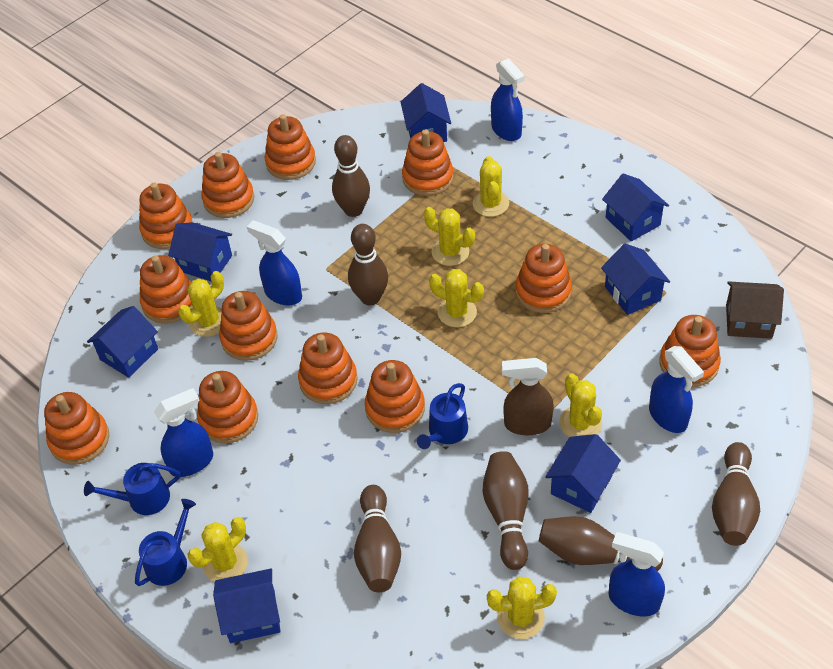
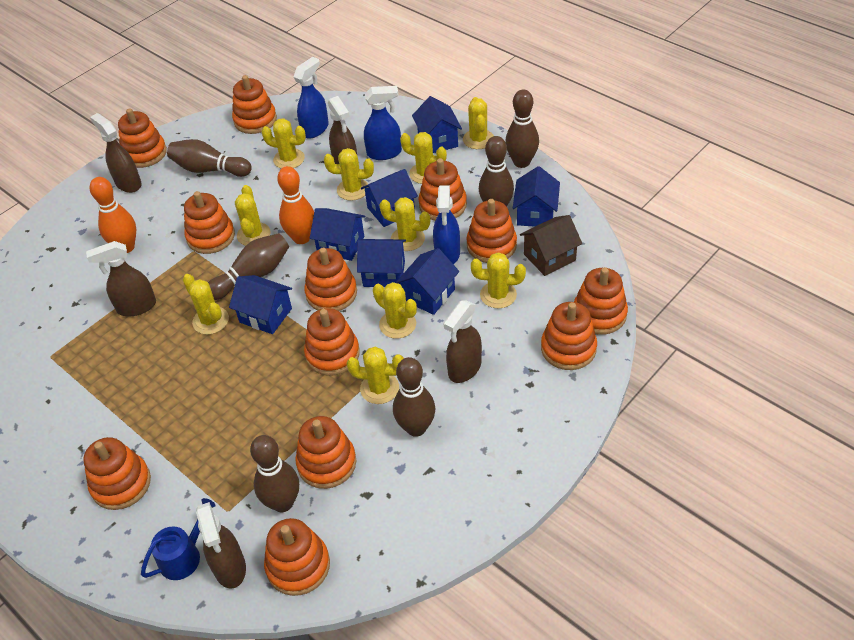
blue spray bottle: 5 -> 3
blue watering can: 3 -> 1
brown spray bottle: 1 -> 5
orange bowling pin: 0 -> 2
yellow cactus: 7 -> 10

